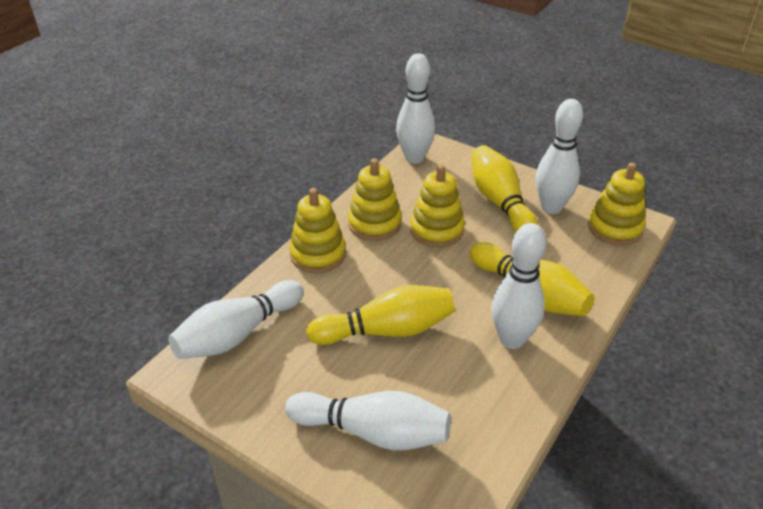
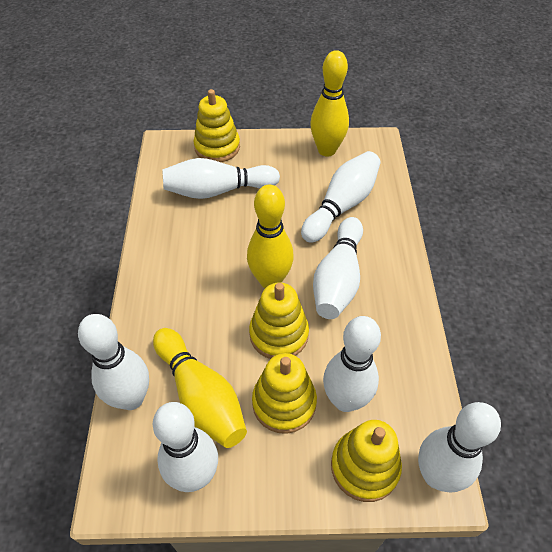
white bowling pin: 5 -> 7

